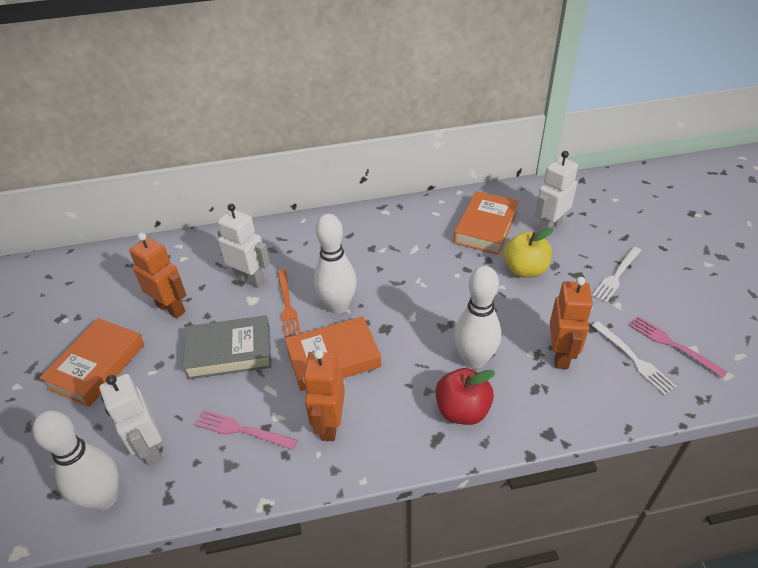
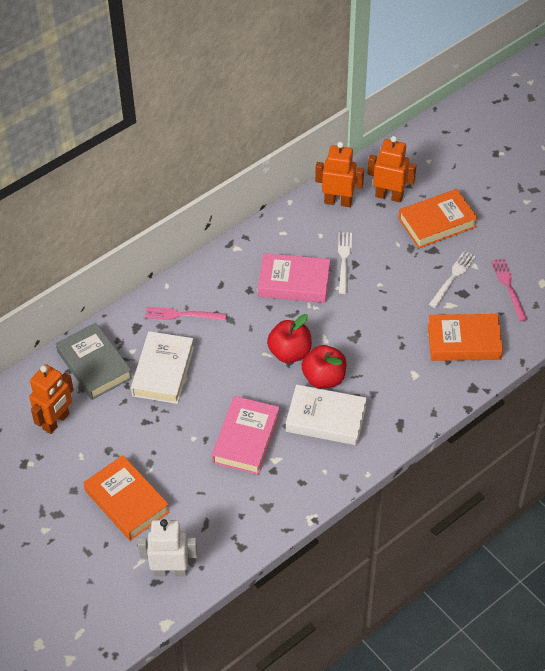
orange fork: 1 -> 0
pink book: 0 -> 2
red apple: 1 -> 2
white book: 0 -> 2
white bowling pin: 3 -> 0
white robot: 3 -> 1
yellow apple: 1 -> 0

